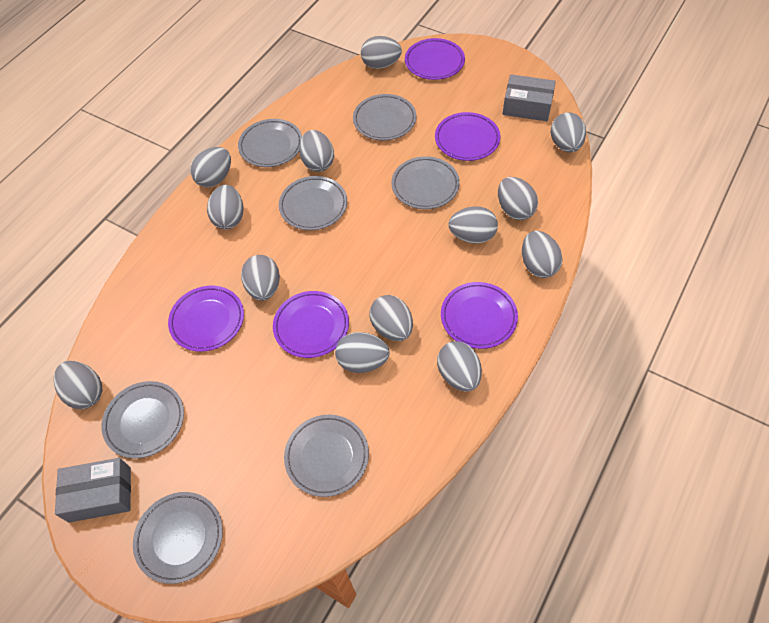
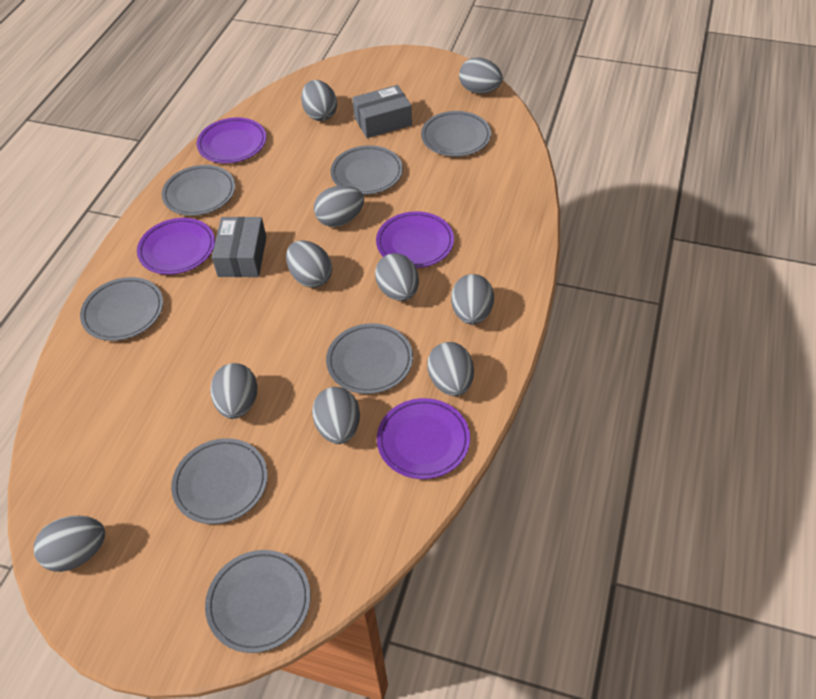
grey egg: 13 -> 10
purple plate: 5 -> 4

